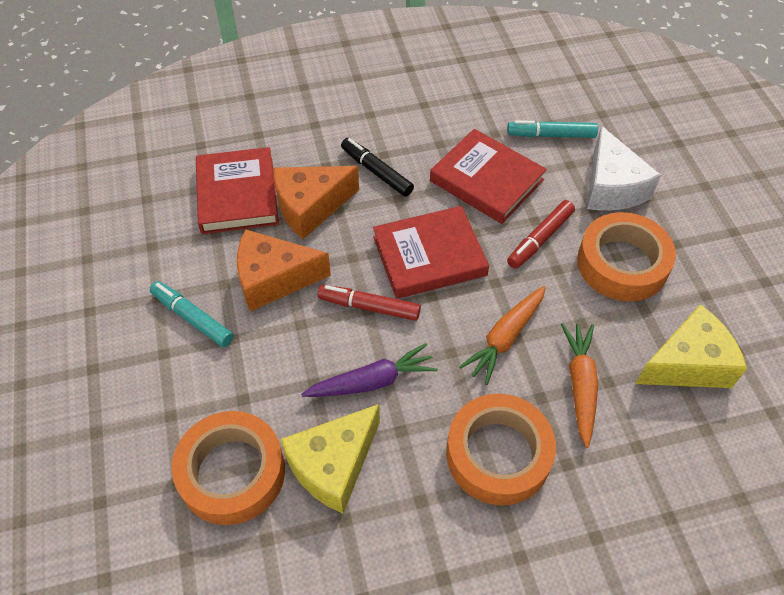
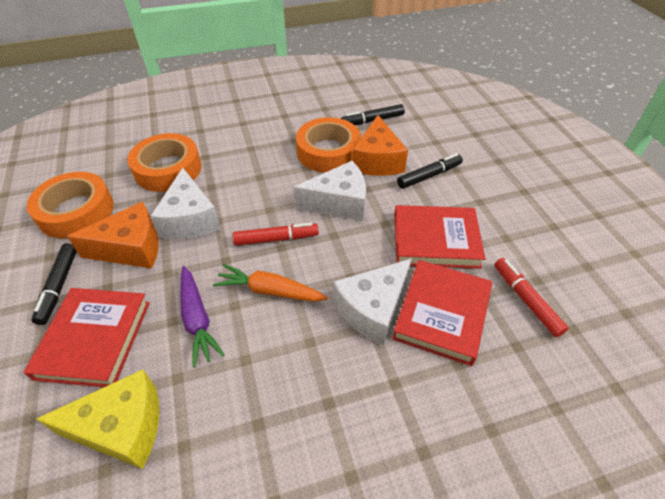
black marker: 1 -> 3
orange carrot: 2 -> 1
turquoise marker: 2 -> 0
white cheese: 1 -> 3
yellow cheese: 2 -> 1

